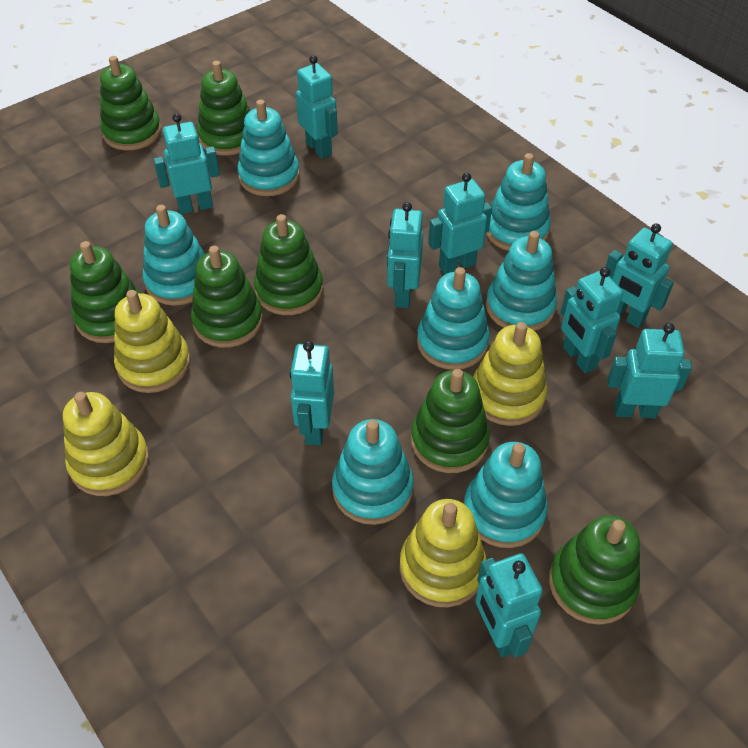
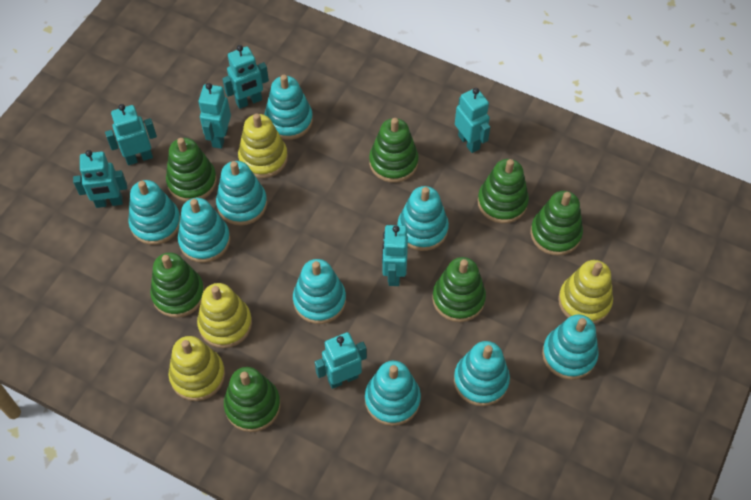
turquoise robot: 9 -> 7
turquoise stacking toy: 7 -> 9

